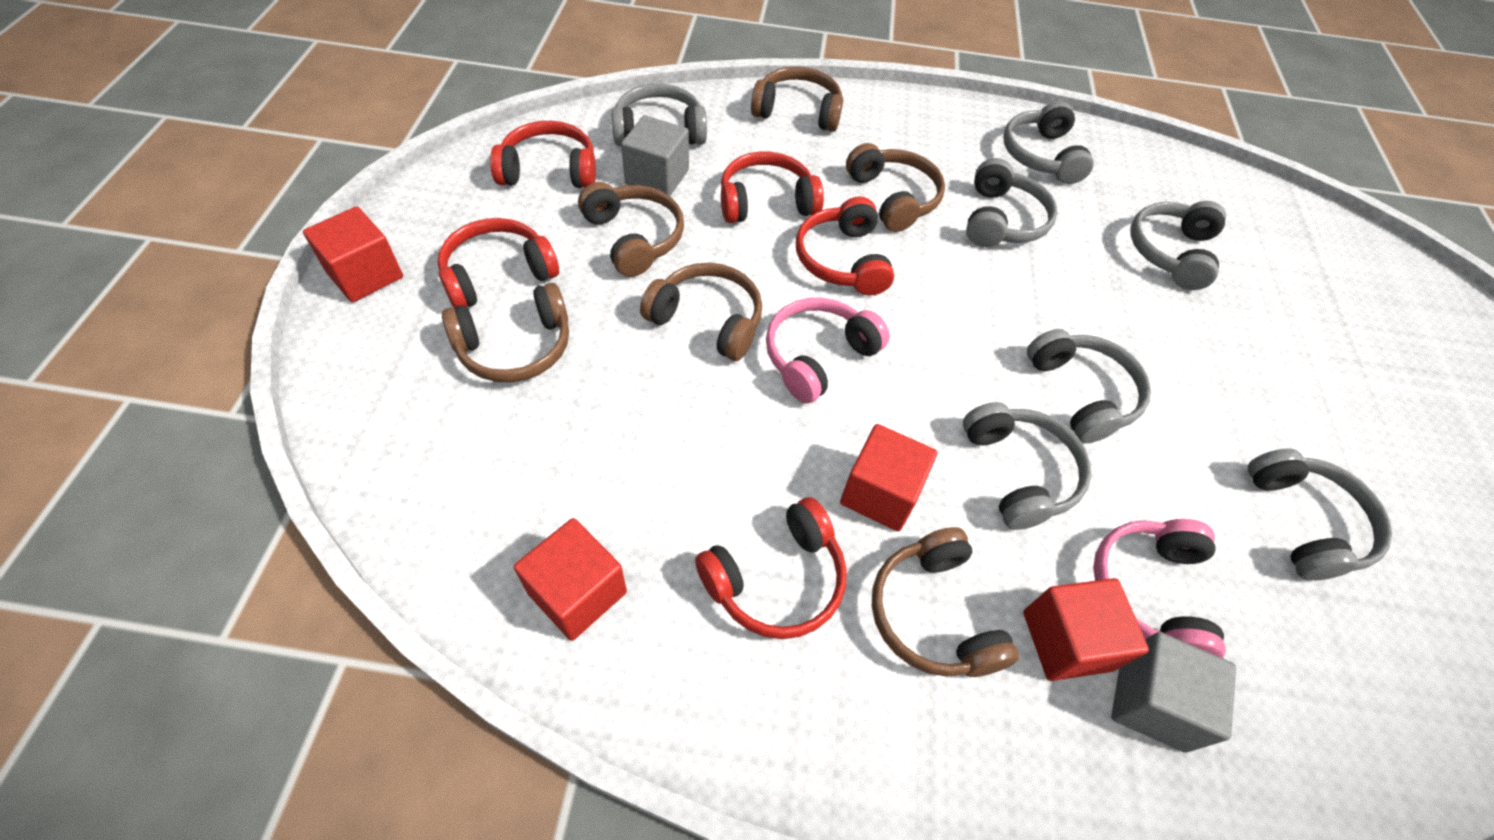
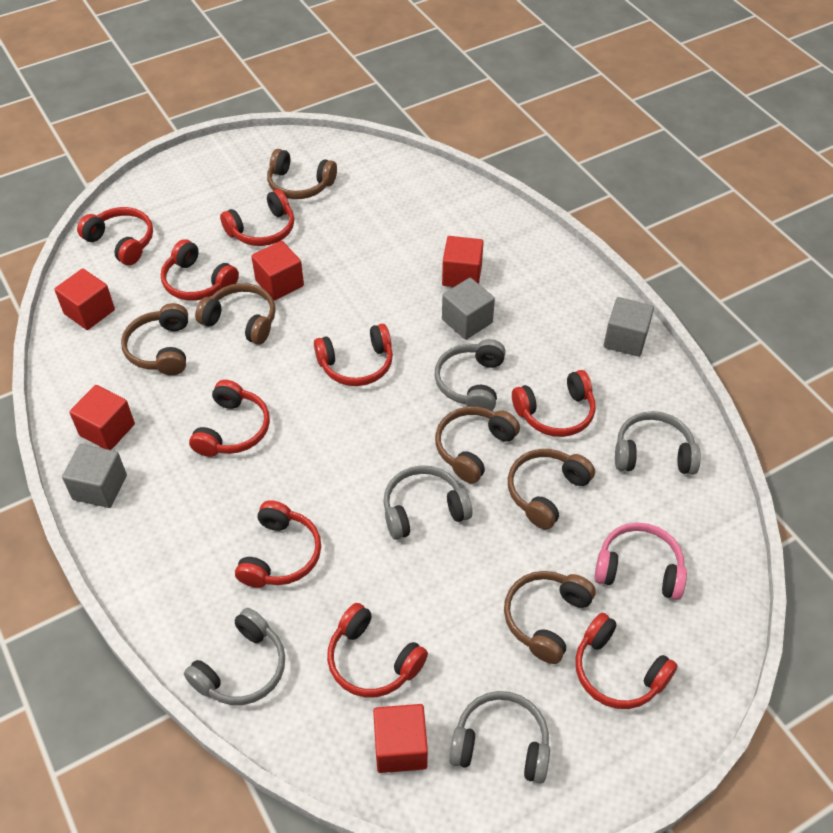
grey cube: 2 -> 3
grey headphones: 7 -> 5
pink headphones: 2 -> 1
red cube: 4 -> 5
red headphones: 5 -> 9

